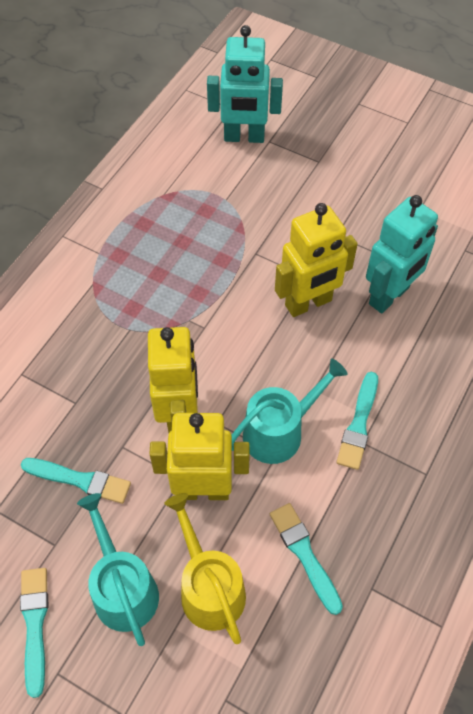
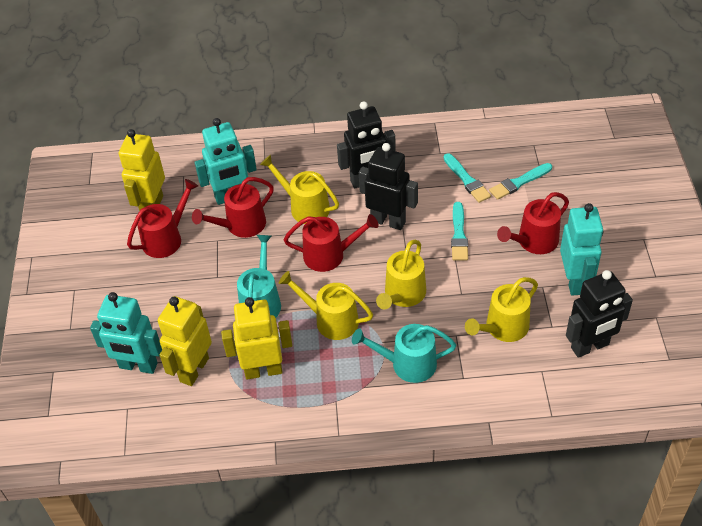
black robot: 0 -> 3
red watering can: 0 -> 4
turquoise brush: 4 -> 3
turquoise robot: 2 -> 3
yellow watering can: 1 -> 4

